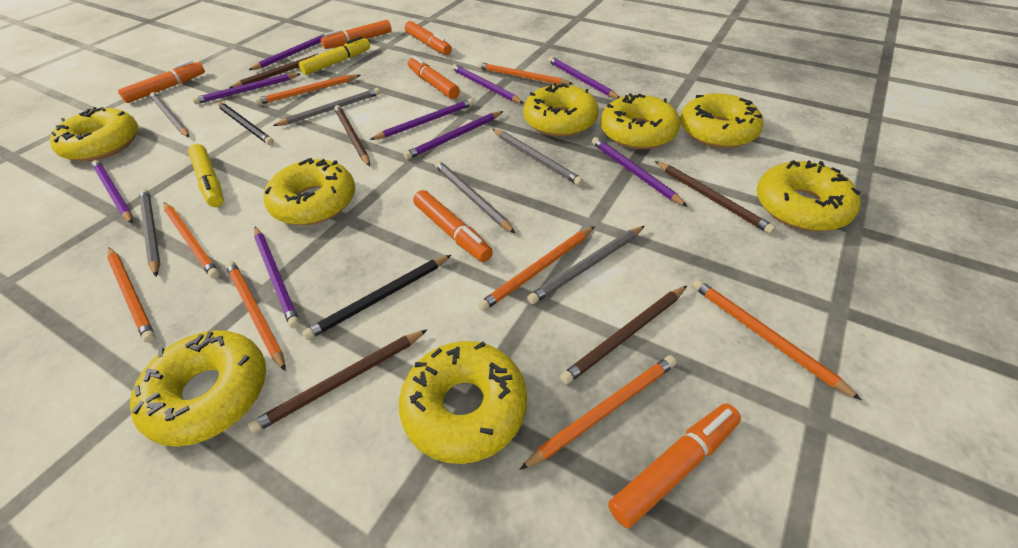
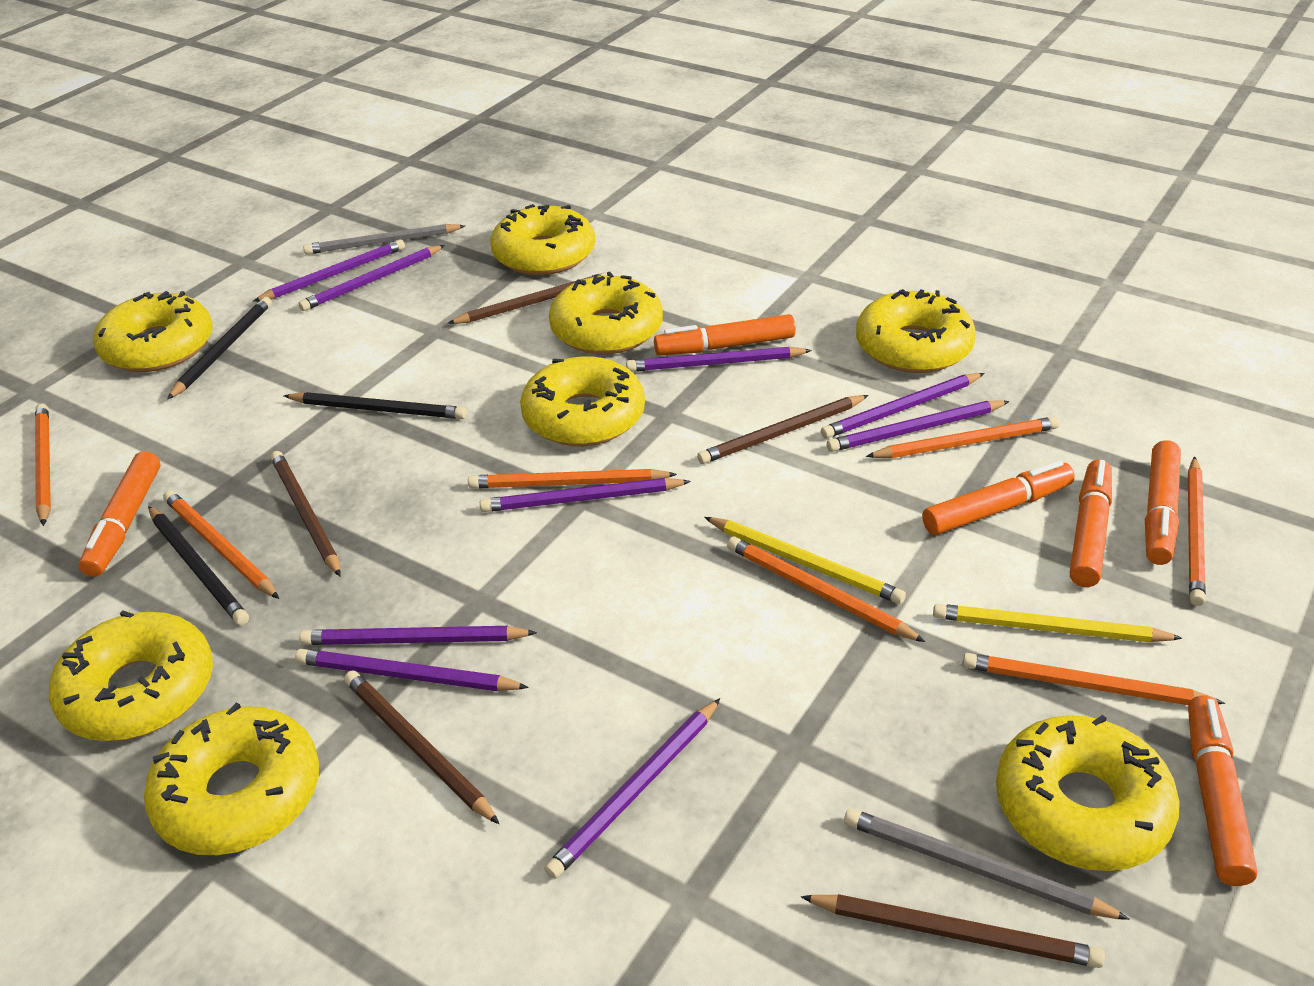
black pencil: 2 -> 3
grey pencil: 6 -> 2
orange pencil: 8 -> 7
yellow marker: 2 -> 0
yellow pencil: 0 -> 2

